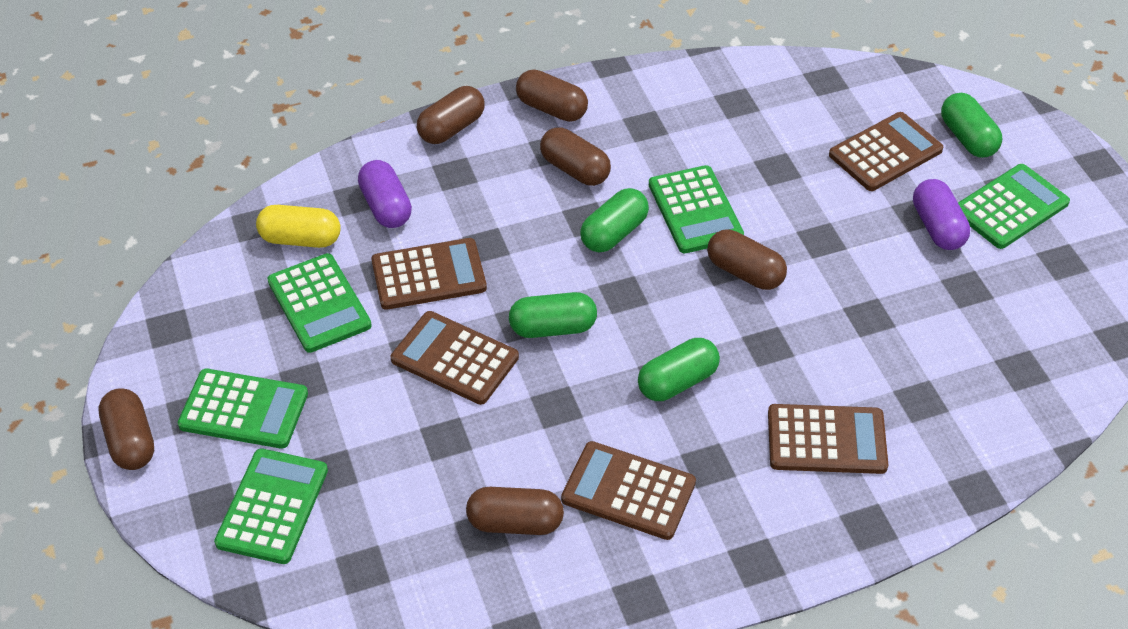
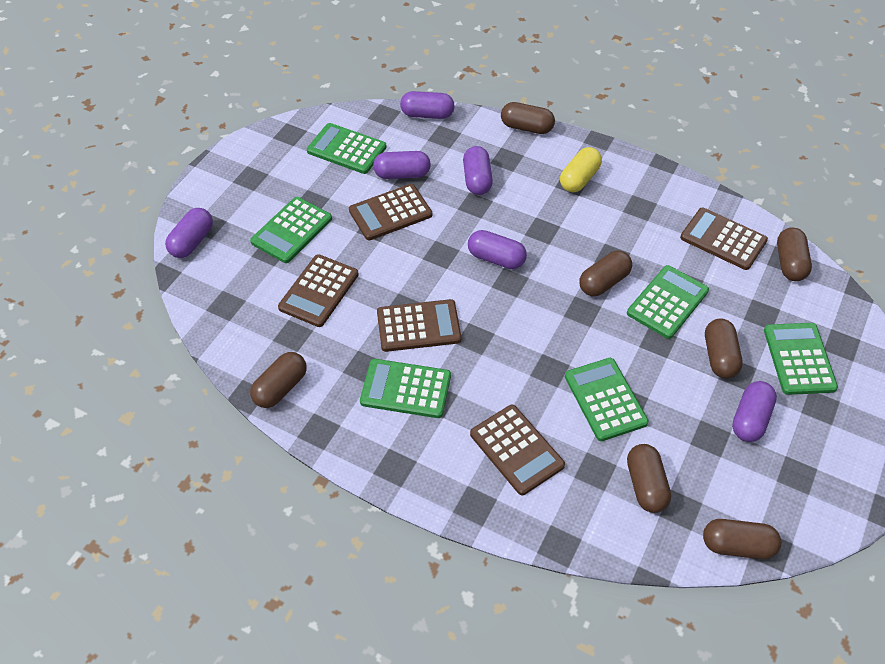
brown capsule: 6 -> 7
green calculator: 5 -> 6
green capsule: 4 -> 0
purple capsule: 2 -> 6

